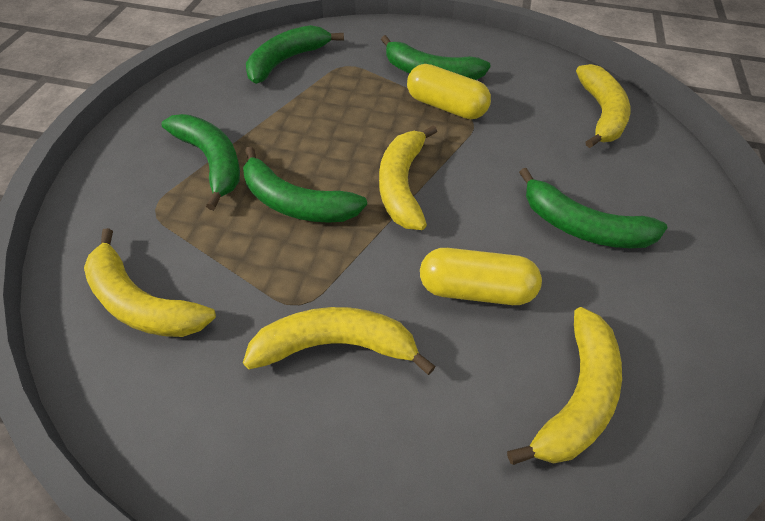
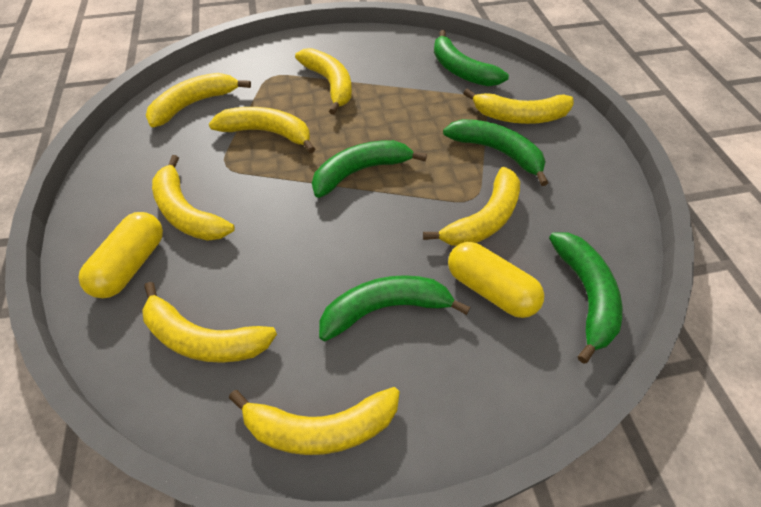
yellow banana: 5 -> 8

